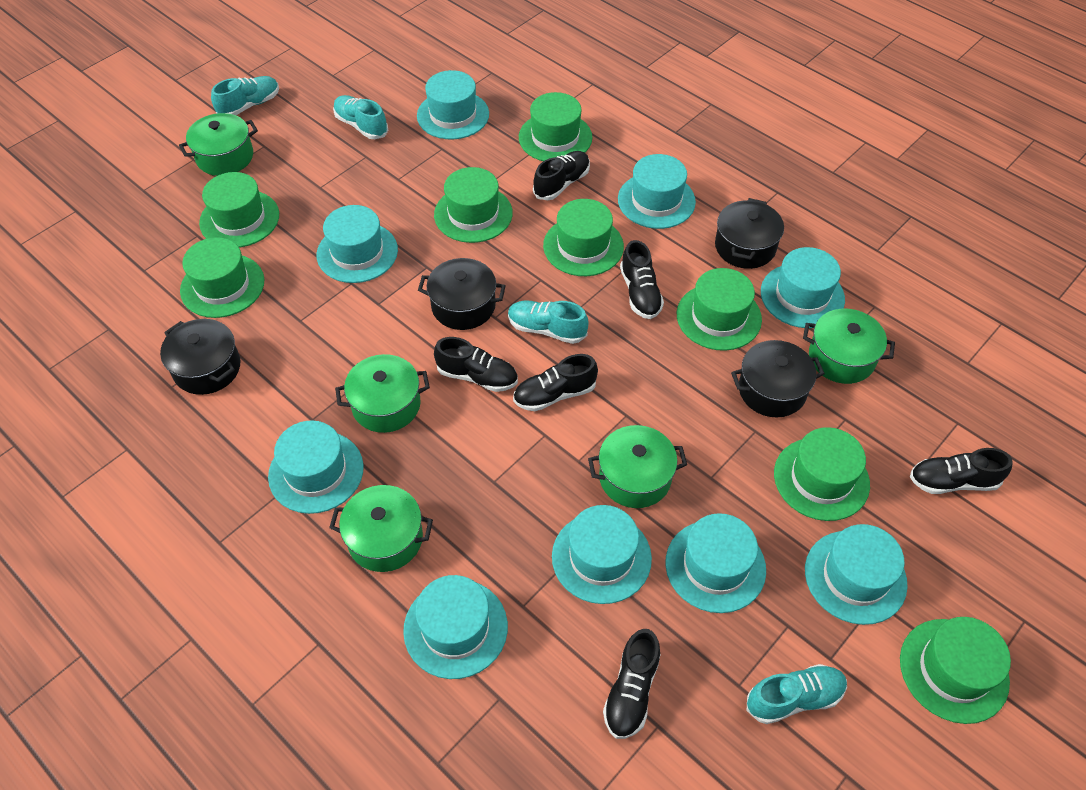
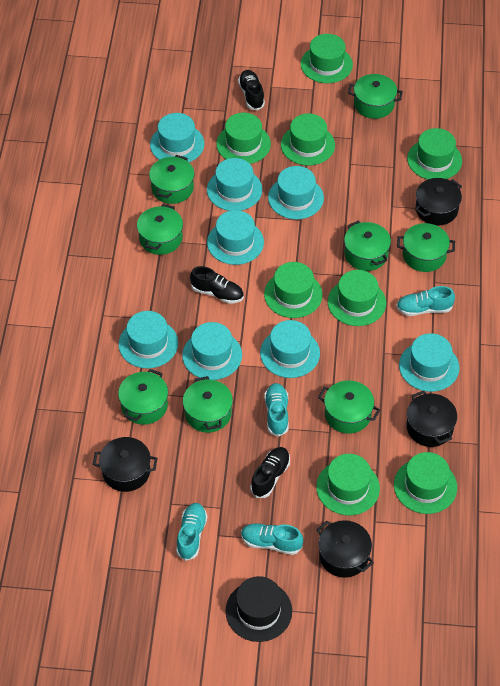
black hat: 0 -> 1
black shoe: 6 -> 3
green pot: 5 -> 8
turquoise hat: 9 -> 8

